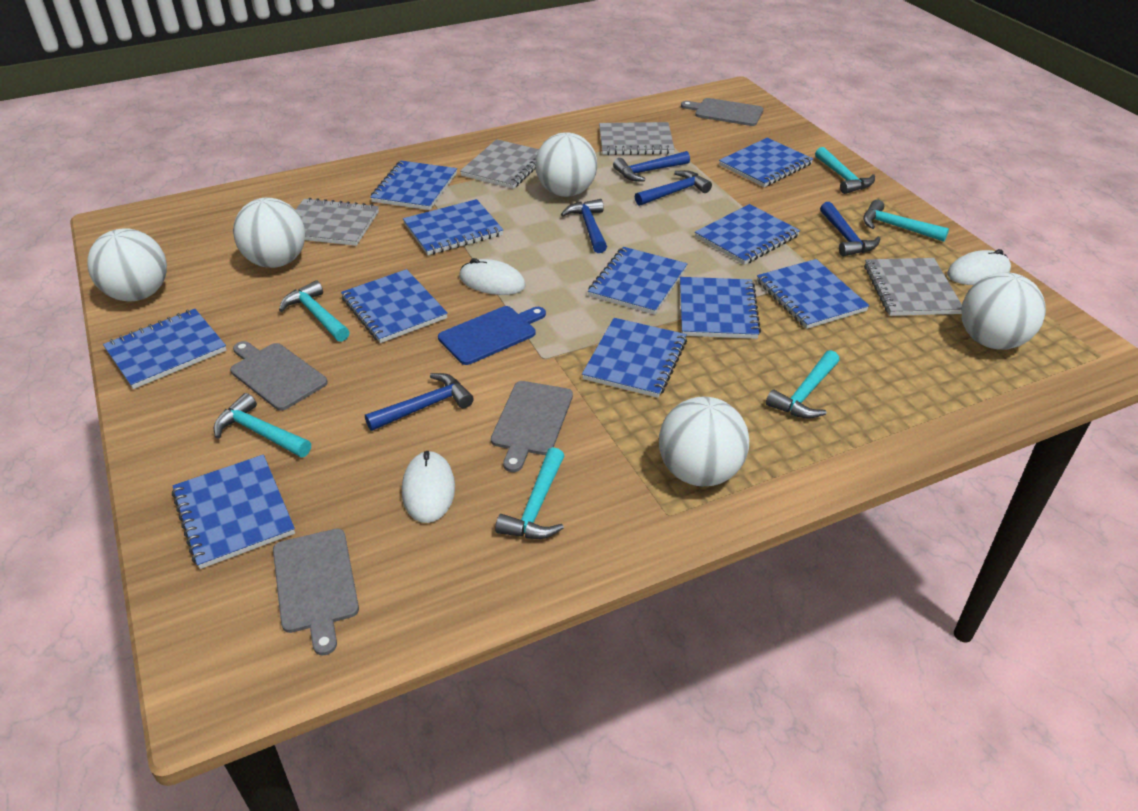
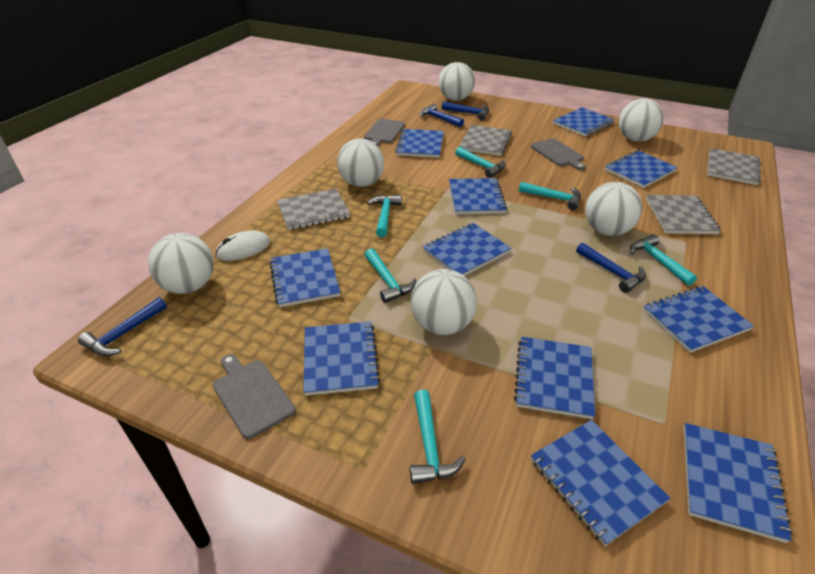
blue cutting board: 1 -> 0
blue hammer: 5 -> 4
grey cutting board: 4 -> 3
white ball: 5 -> 6
white mouse: 3 -> 1

